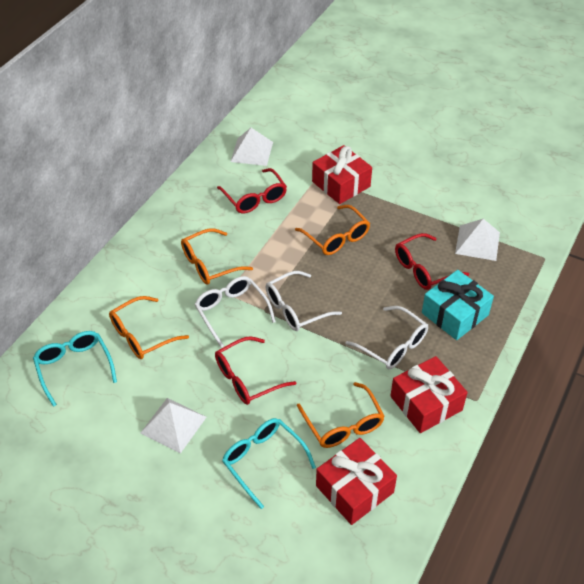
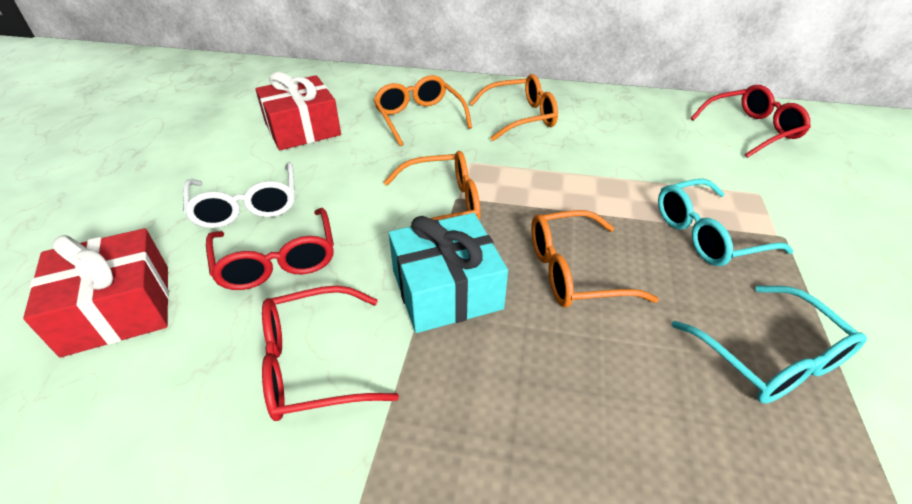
red gift: 3 -> 2
white glasses: 3 -> 1
white pyramid: 3 -> 0

